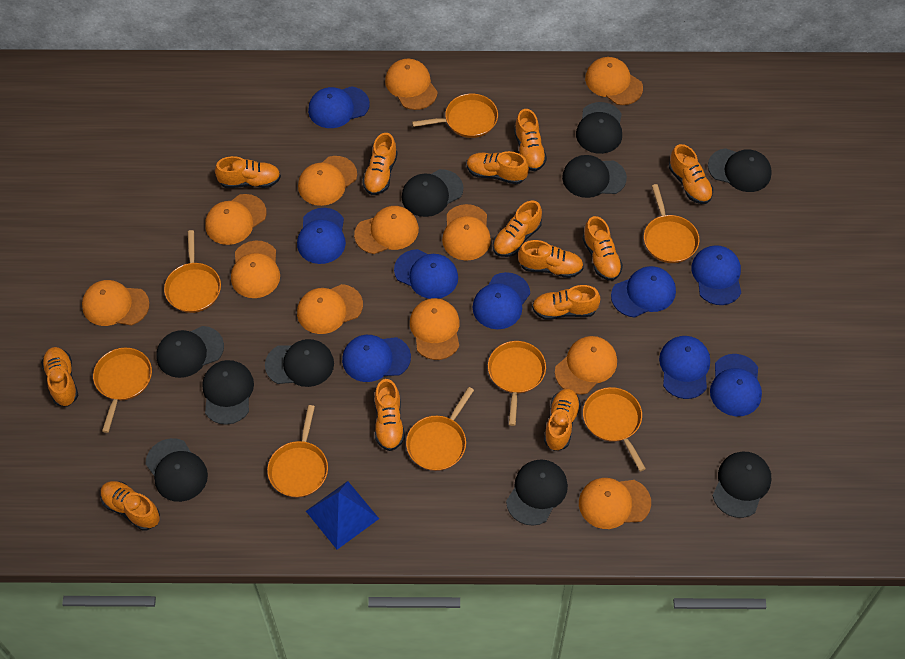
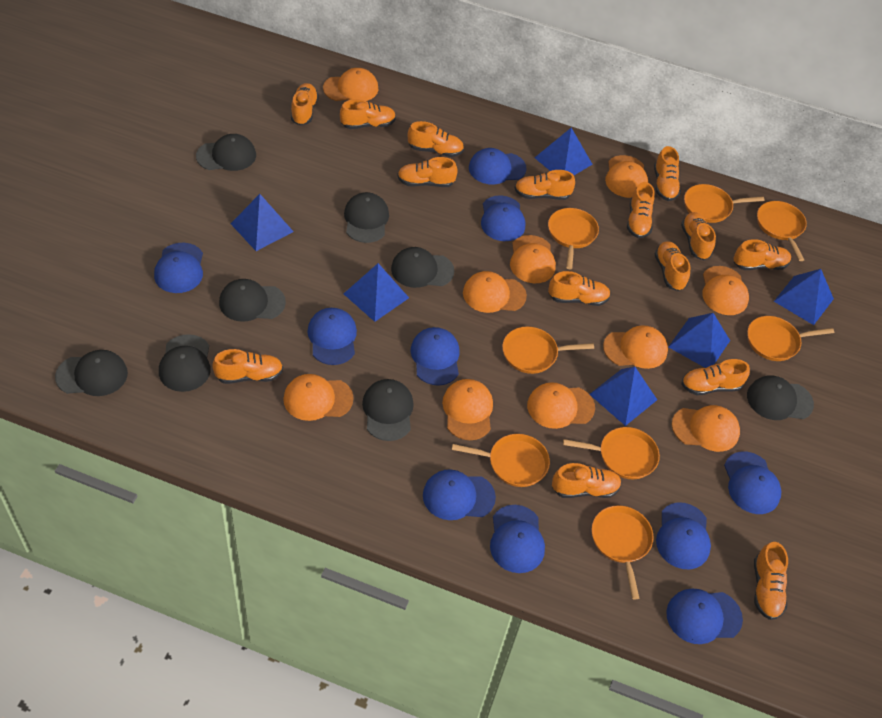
black cap: 10 -> 8
blue cap: 9 -> 10
blue pyramid: 1 -> 6
orange cap: 12 -> 10
orange shoe: 13 -> 15

